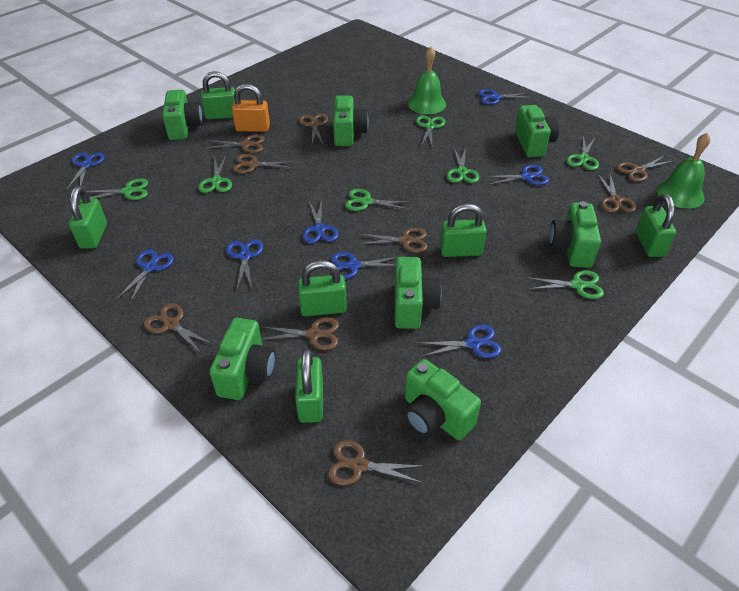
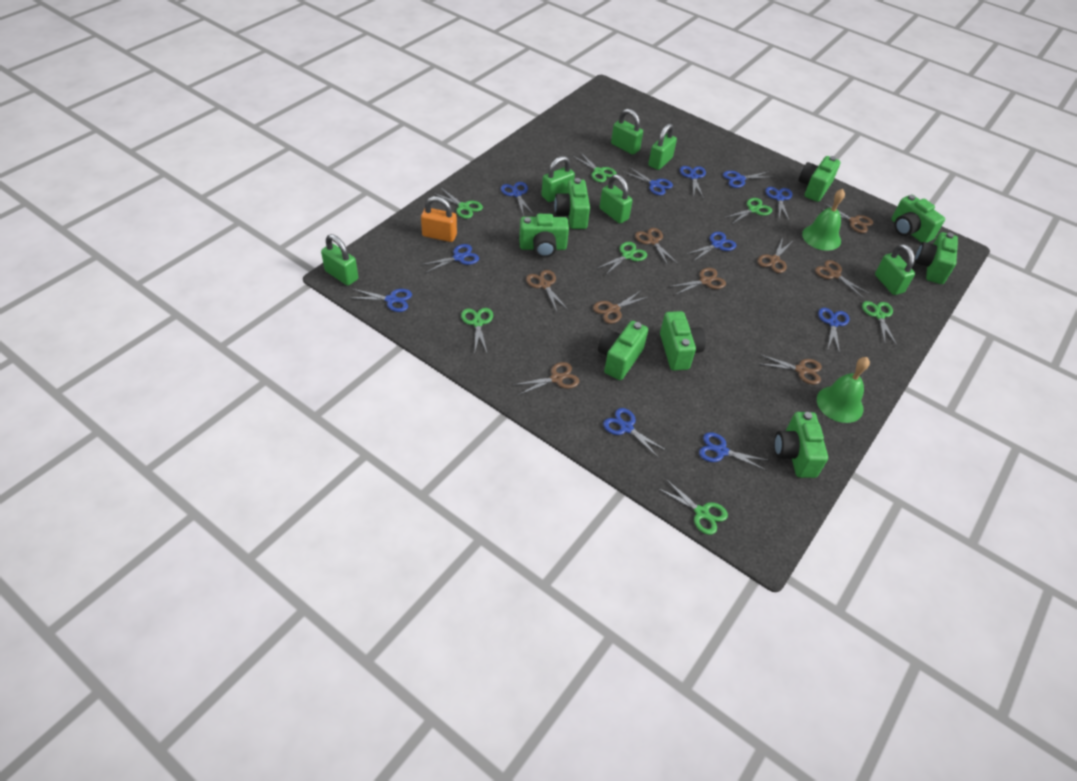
blue scissors: 8 -> 11
green camera: 7 -> 8

